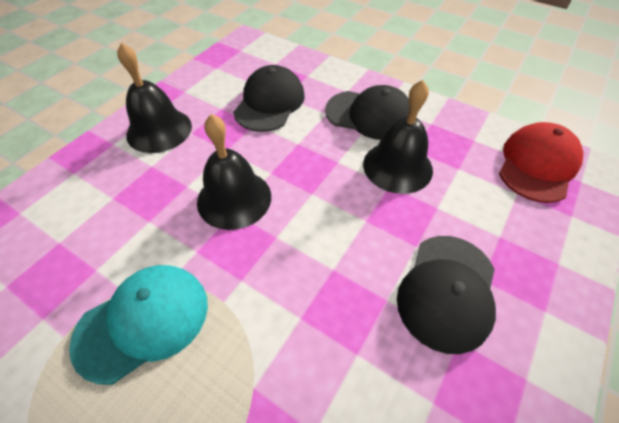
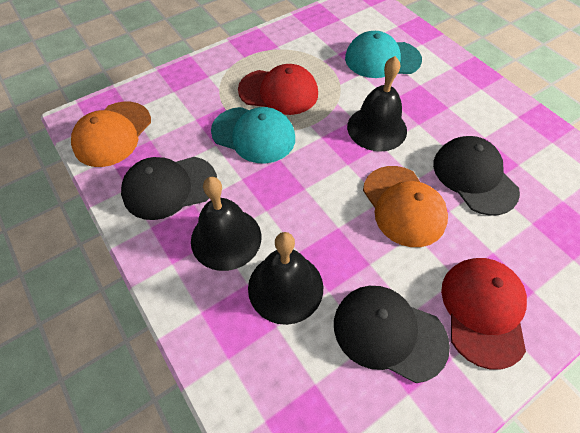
orange cap: 0 -> 2
red cap: 1 -> 2
turquoise cap: 1 -> 2

